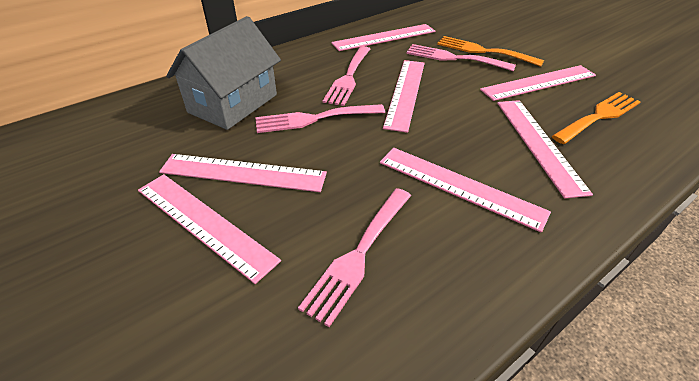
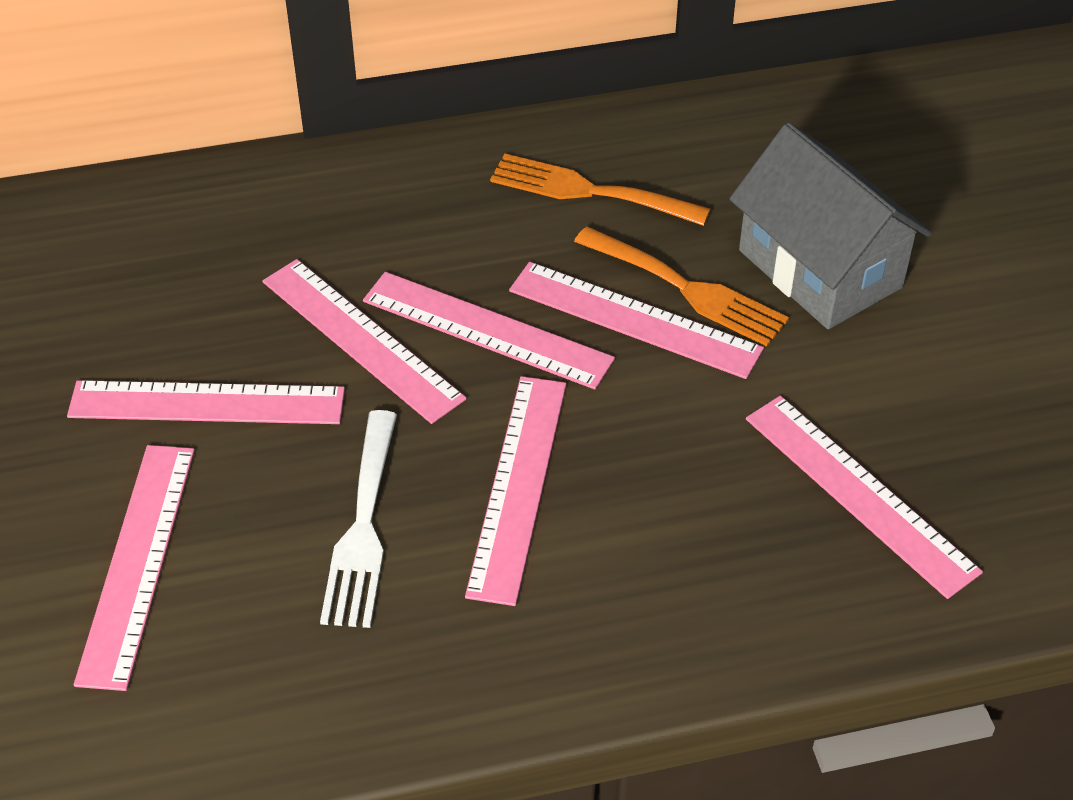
pink fork: 4 -> 0
white fork: 0 -> 1

